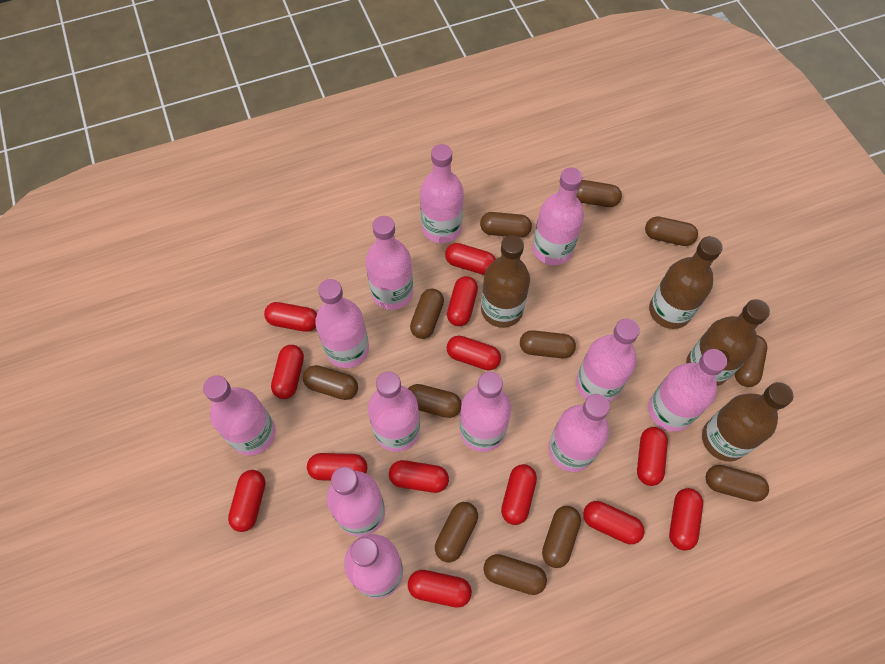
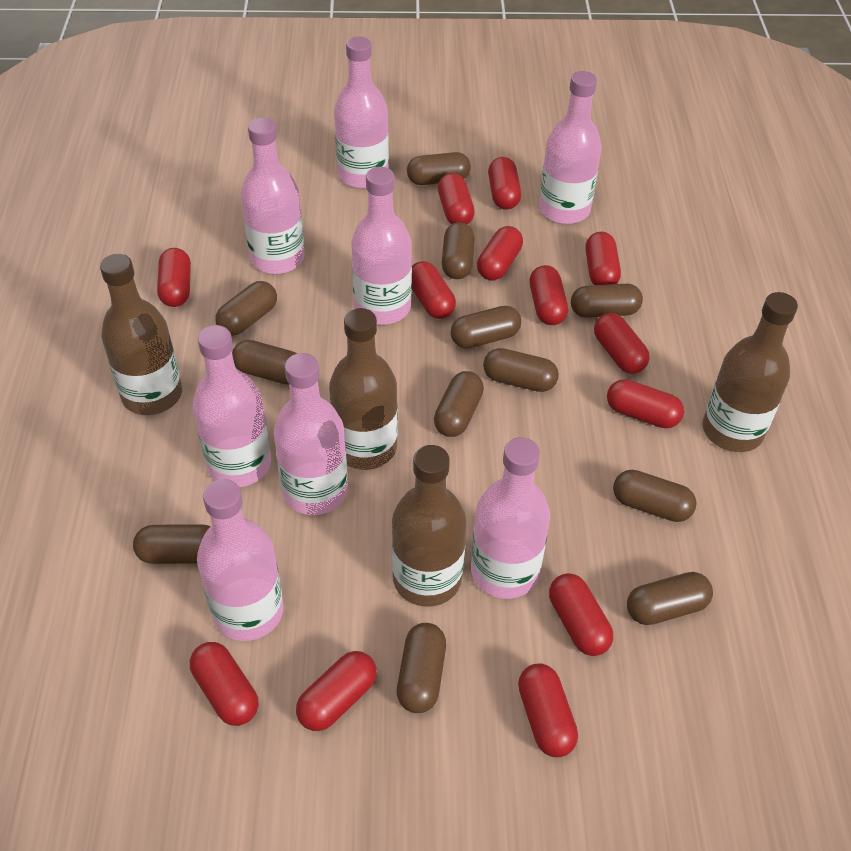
pink bottle: 12 -> 8

